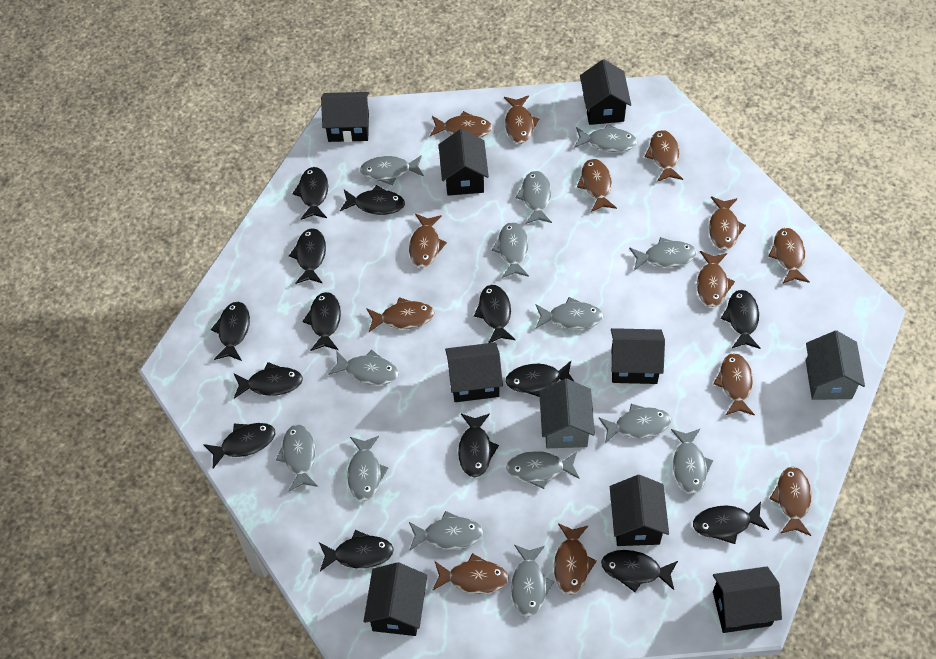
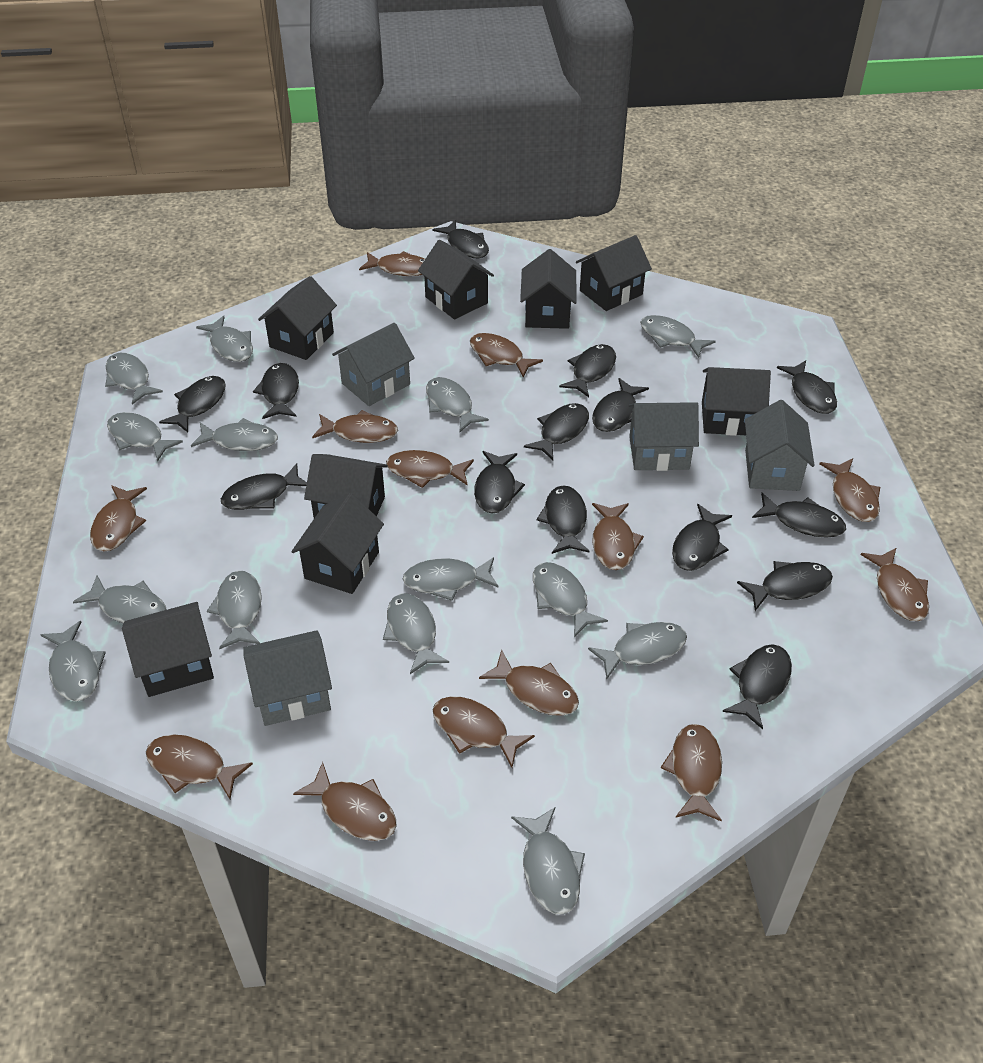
grey house: 2 -> 4

